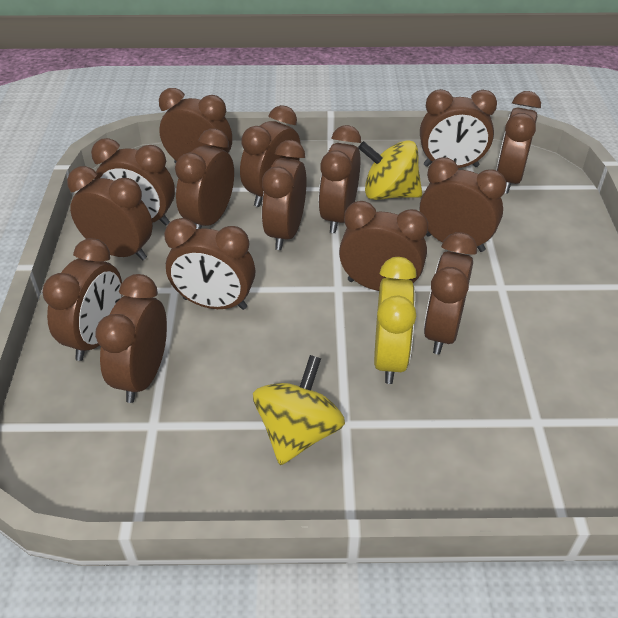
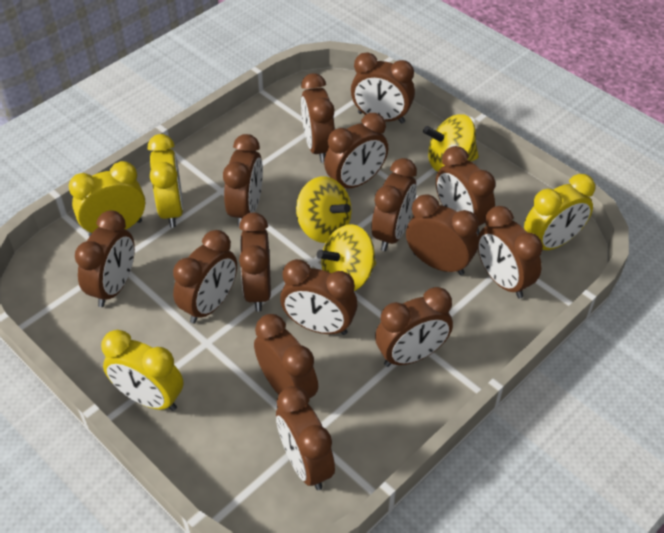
yellow clock: 1 -> 4
yellow spinning top: 2 -> 3

